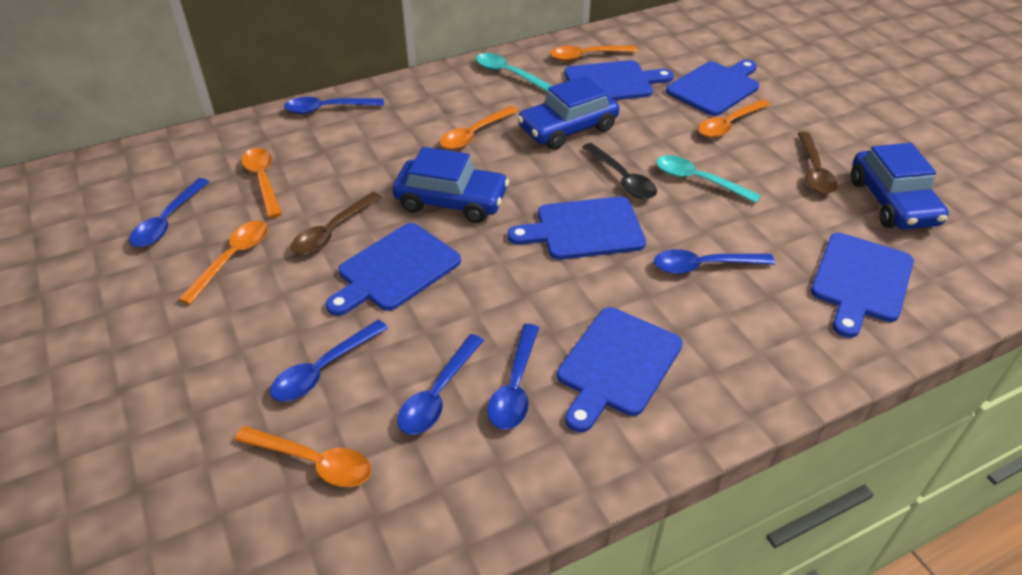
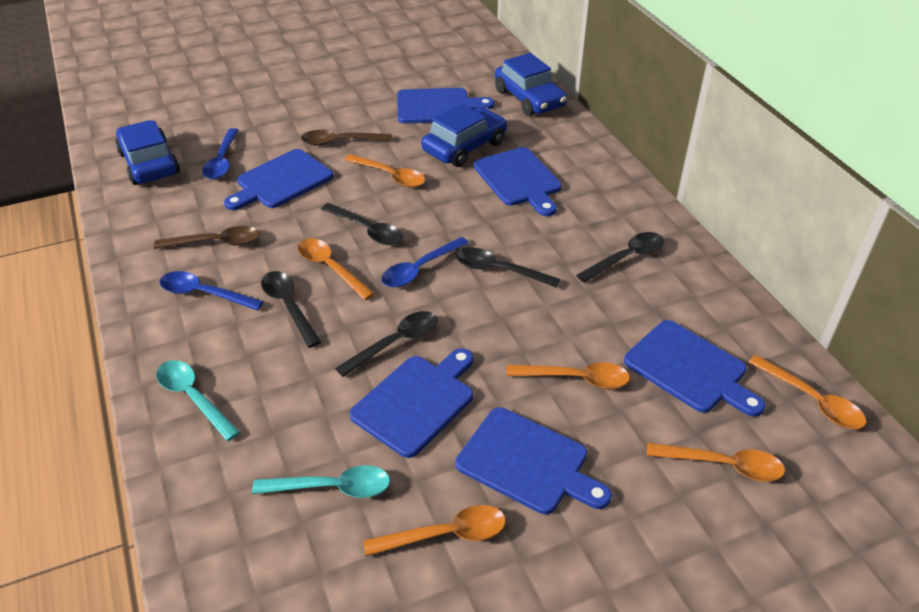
black spoon: 1 -> 5
blue spoon: 6 -> 3

